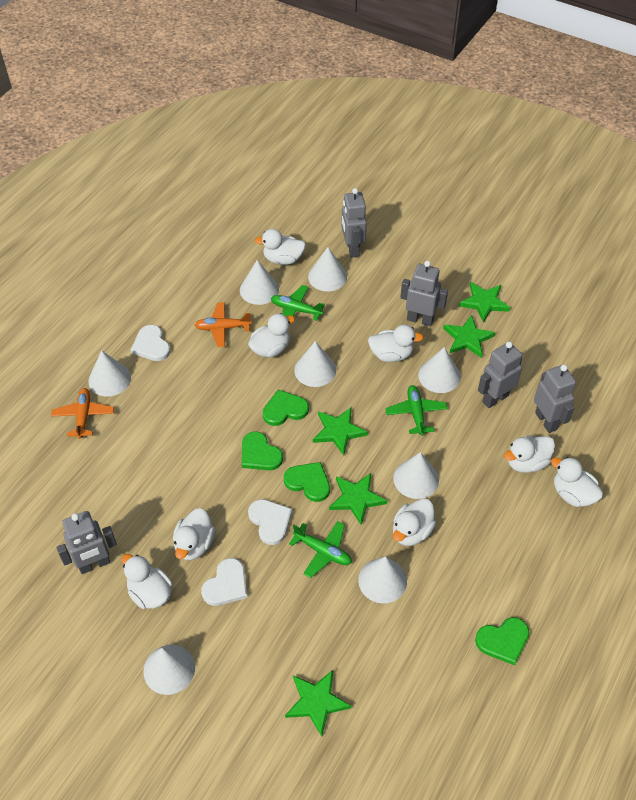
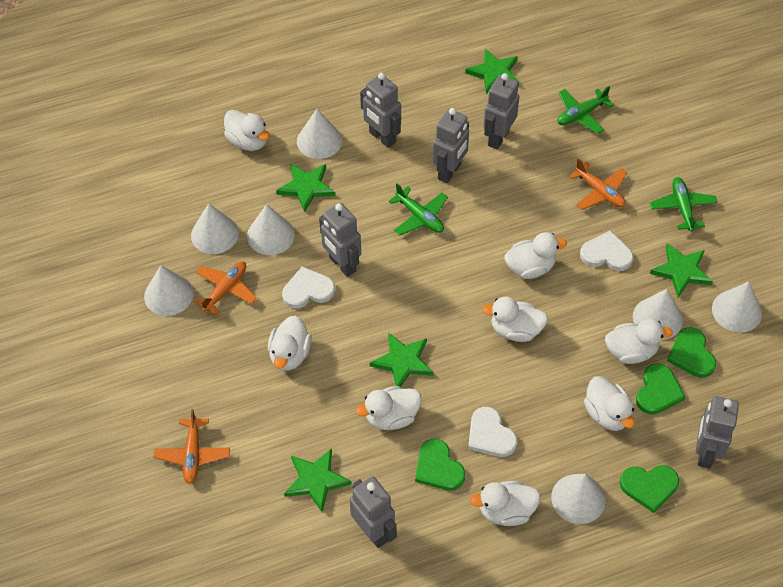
grey robot: 5 -> 6
orange plane: 2 -> 3
white cone: 8 -> 7

